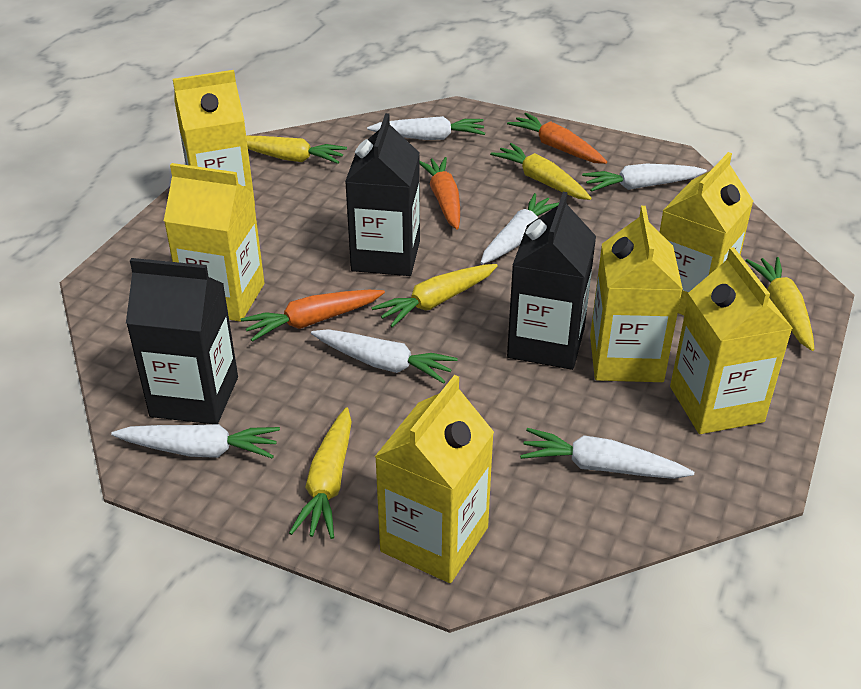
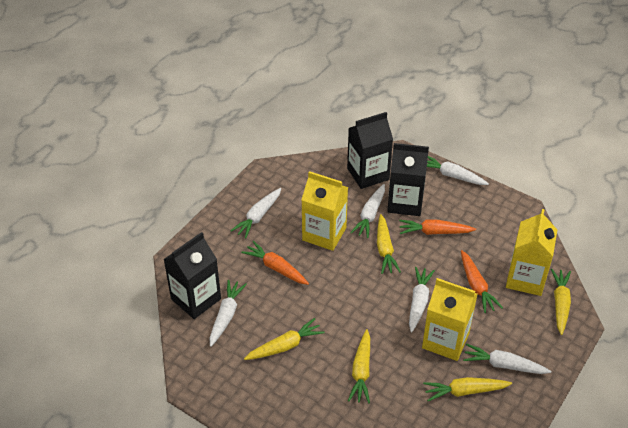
yellow carton: 6 -> 3

